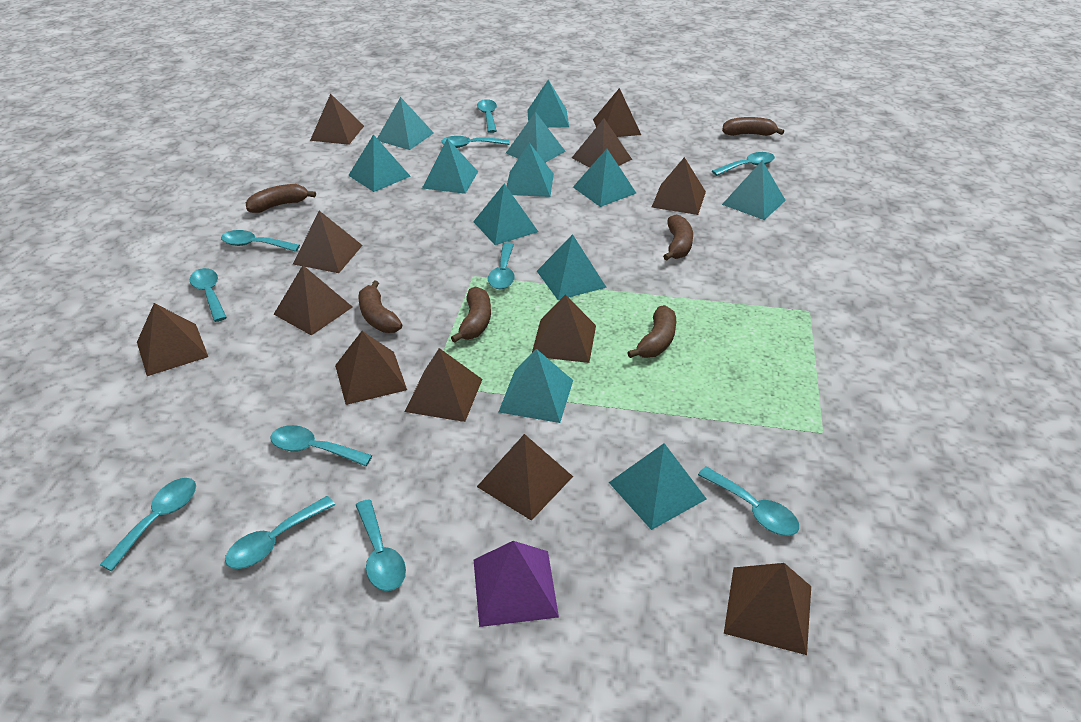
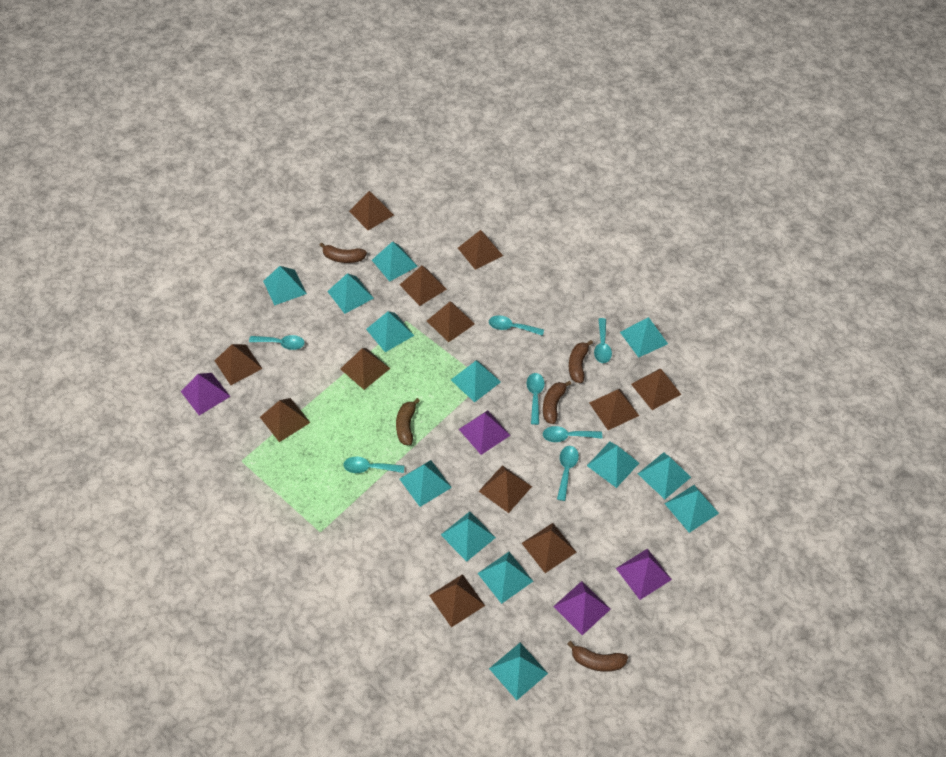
brown banana: 6 -> 5
purple pyramid: 1 -> 4
turquoise pyramid: 12 -> 13
turquoise spoon: 11 -> 7

